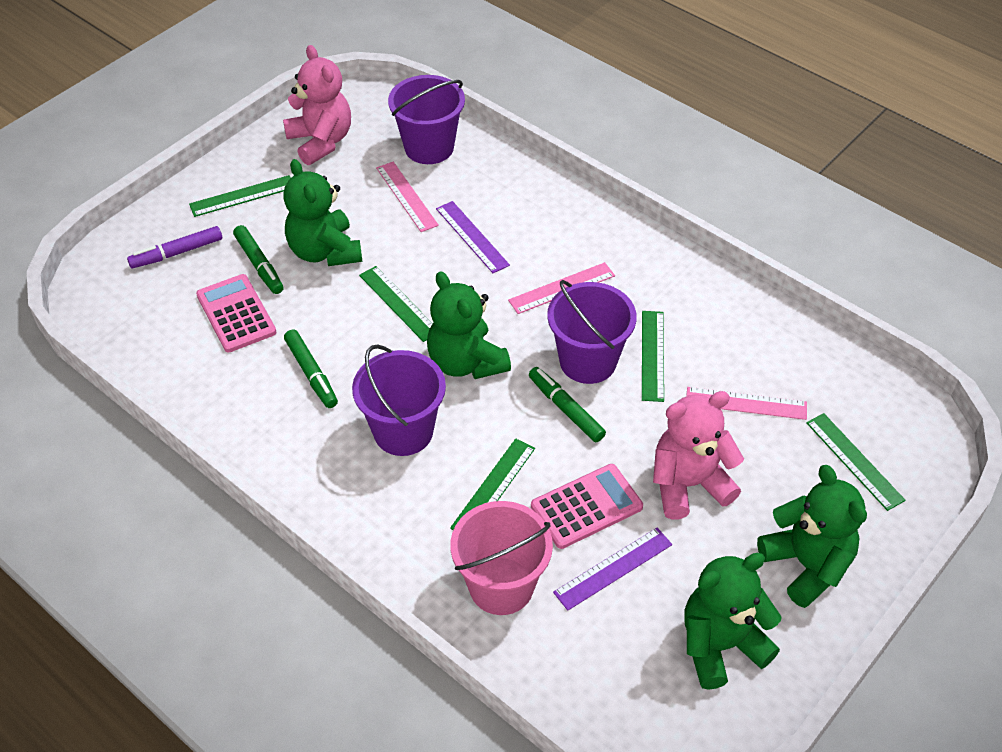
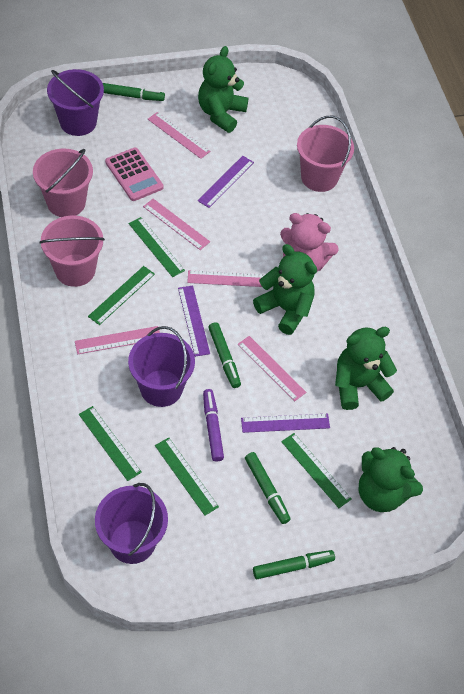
green marker: 3 -> 4
pink bucket: 1 -> 3
pink calculator: 2 -> 1
pink ruler: 3 -> 5
pink teddy bear: 2 -> 1
purple ruler: 2 -> 3

